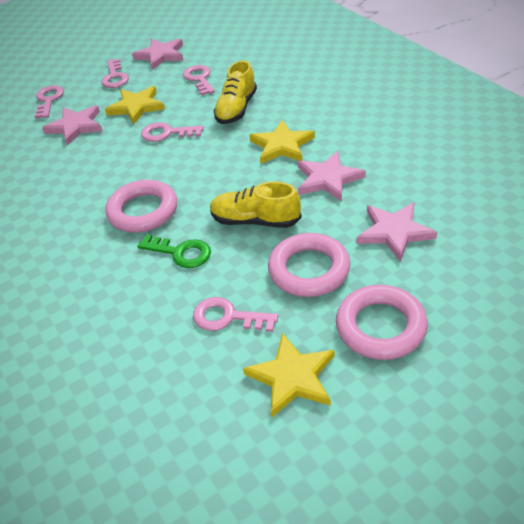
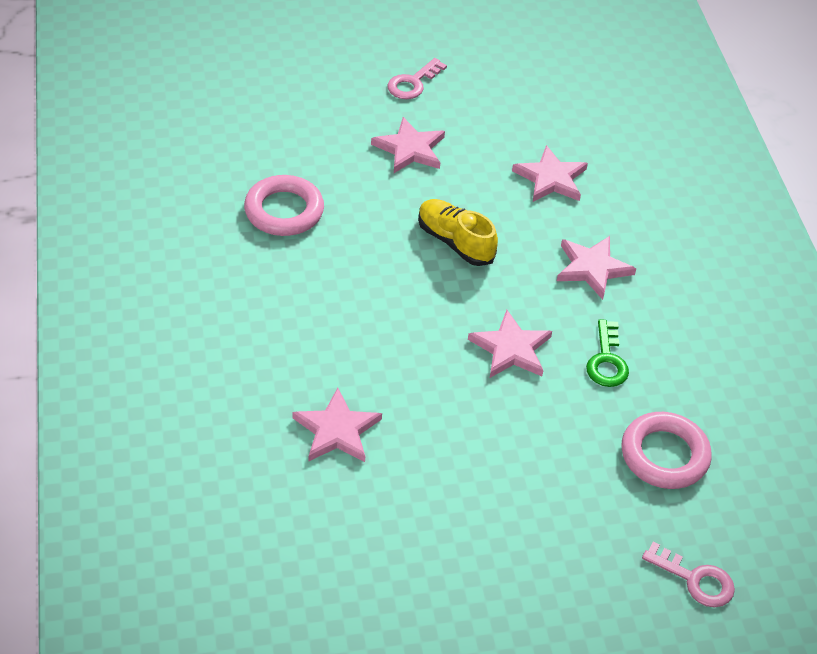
pink key: 5 -> 2
pink ring: 3 -> 2
pink star: 4 -> 5
yellow shoe: 2 -> 1
yellow star: 3 -> 0

